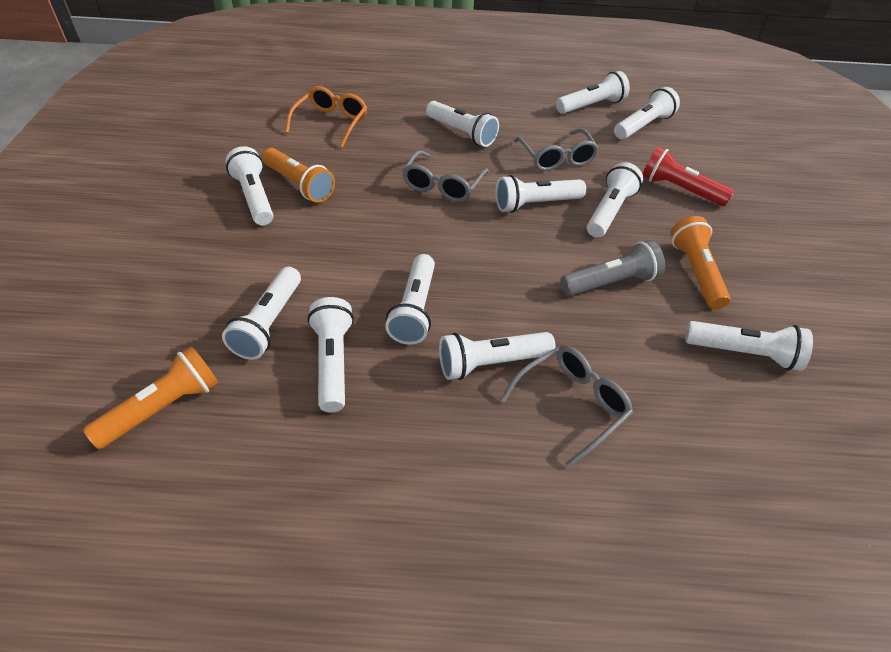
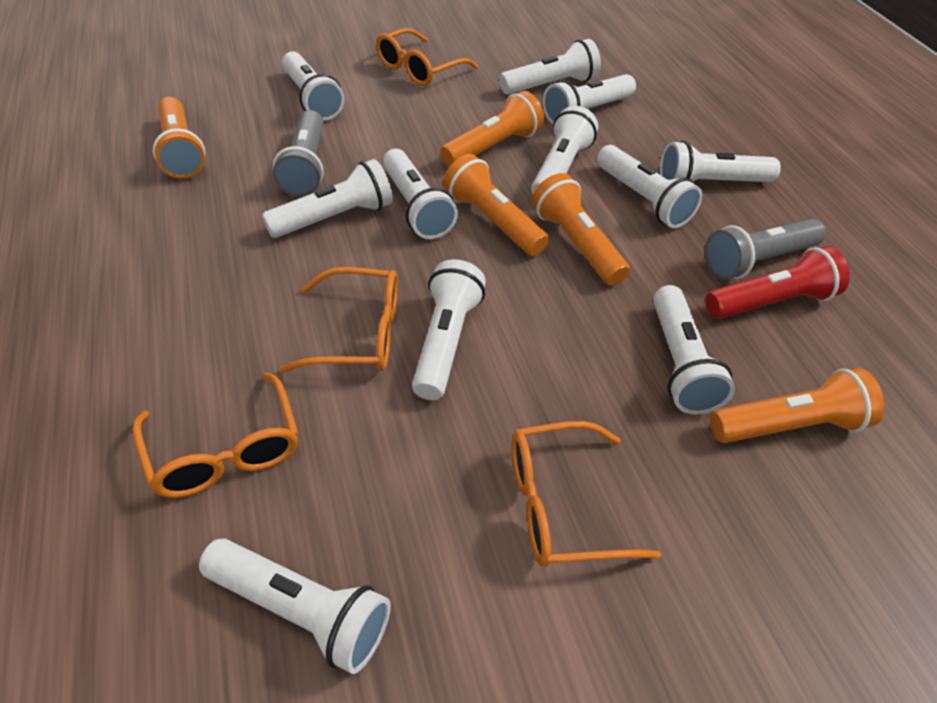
grey flashlight: 1 -> 2
grey glasses: 3 -> 0
orange flashlight: 3 -> 5
orange glasses: 1 -> 4

